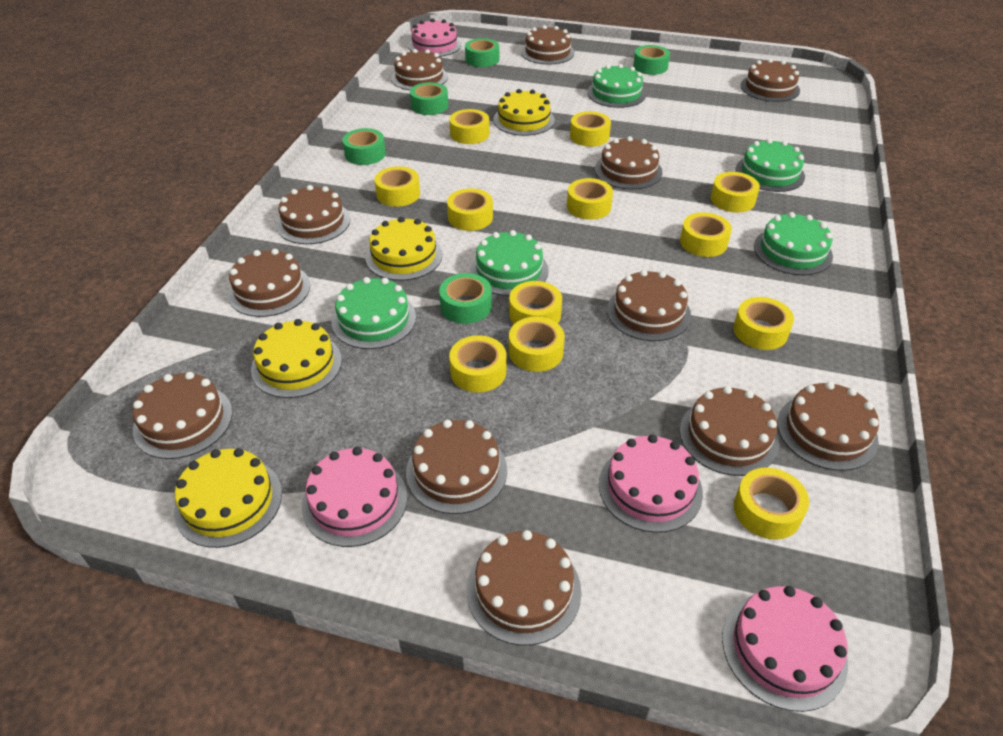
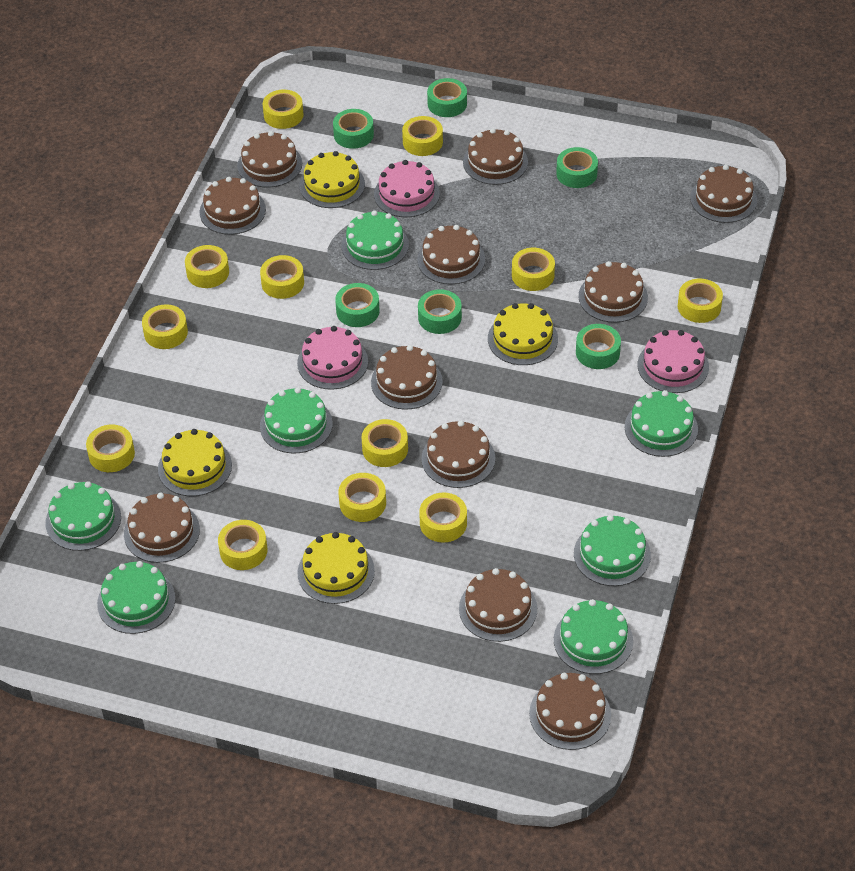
brown cake: 12 -> 11
green cake: 5 -> 7
green tape: 5 -> 6
pink cake: 4 -> 3

